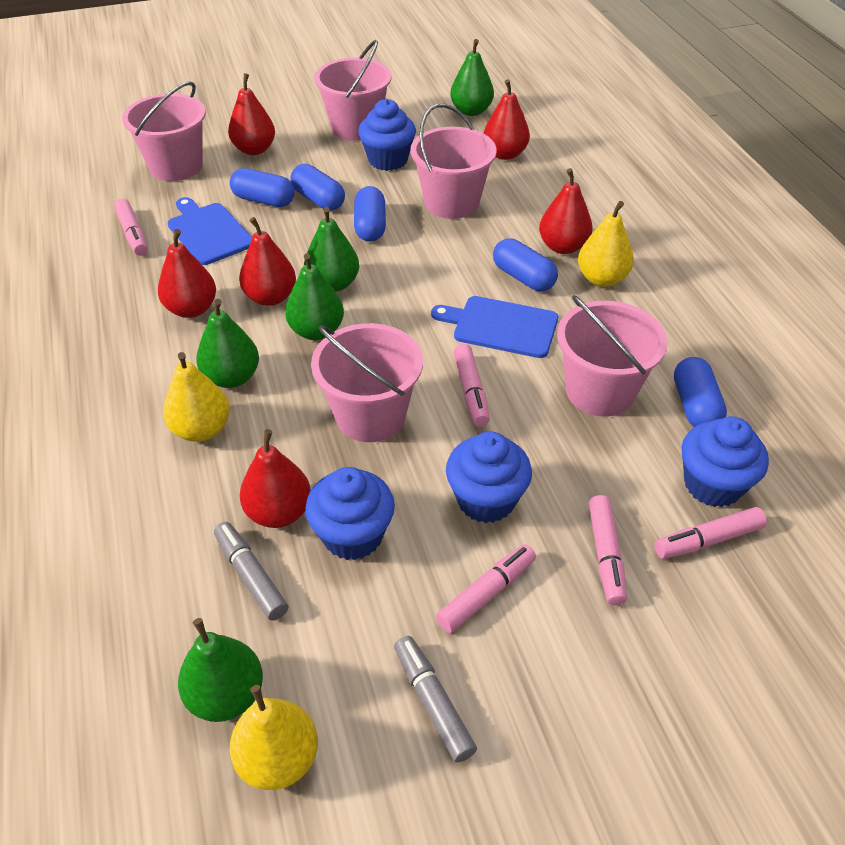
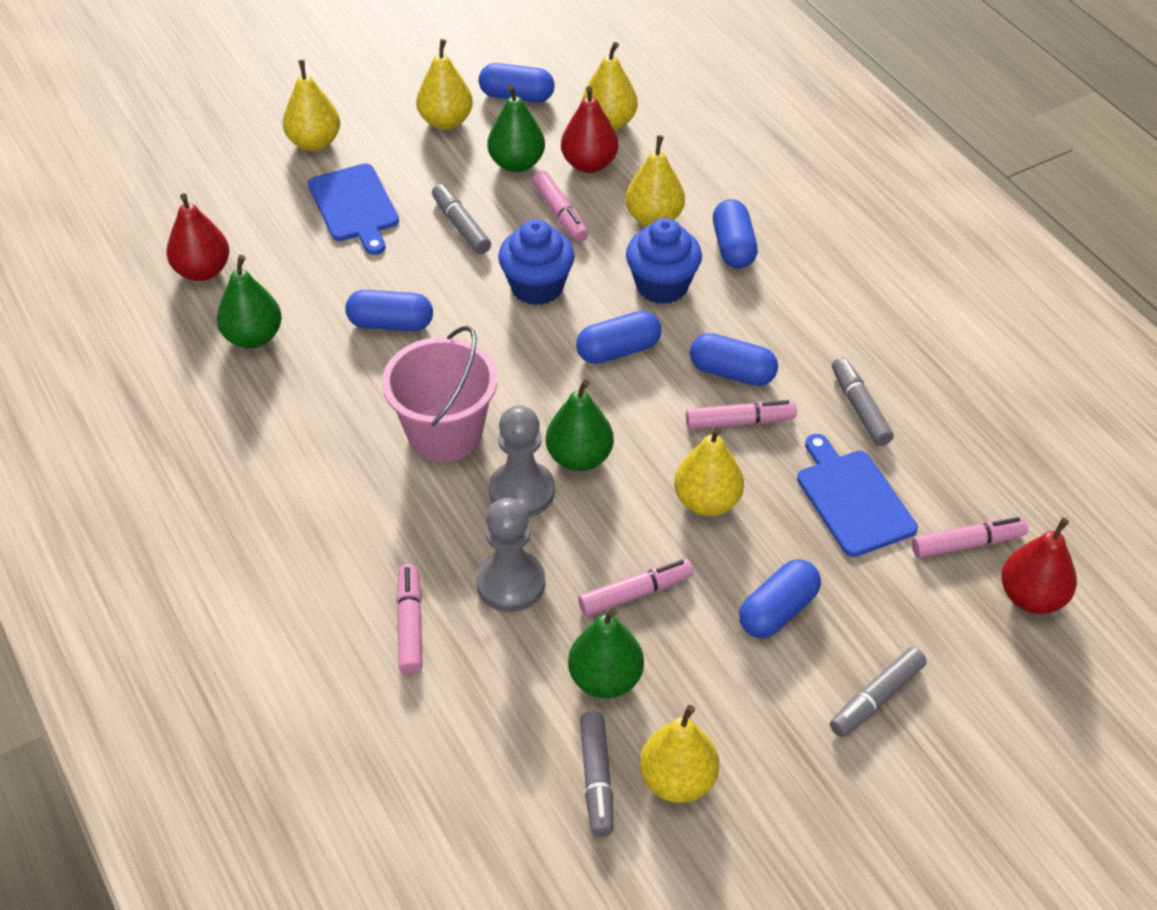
blue capsule: 5 -> 6
blue cupcake: 4 -> 2
green pear: 5 -> 4
grey marker: 2 -> 4
grey pawn: 0 -> 2
pink bucket: 5 -> 1
red pear: 6 -> 3
yellow pear: 3 -> 6

